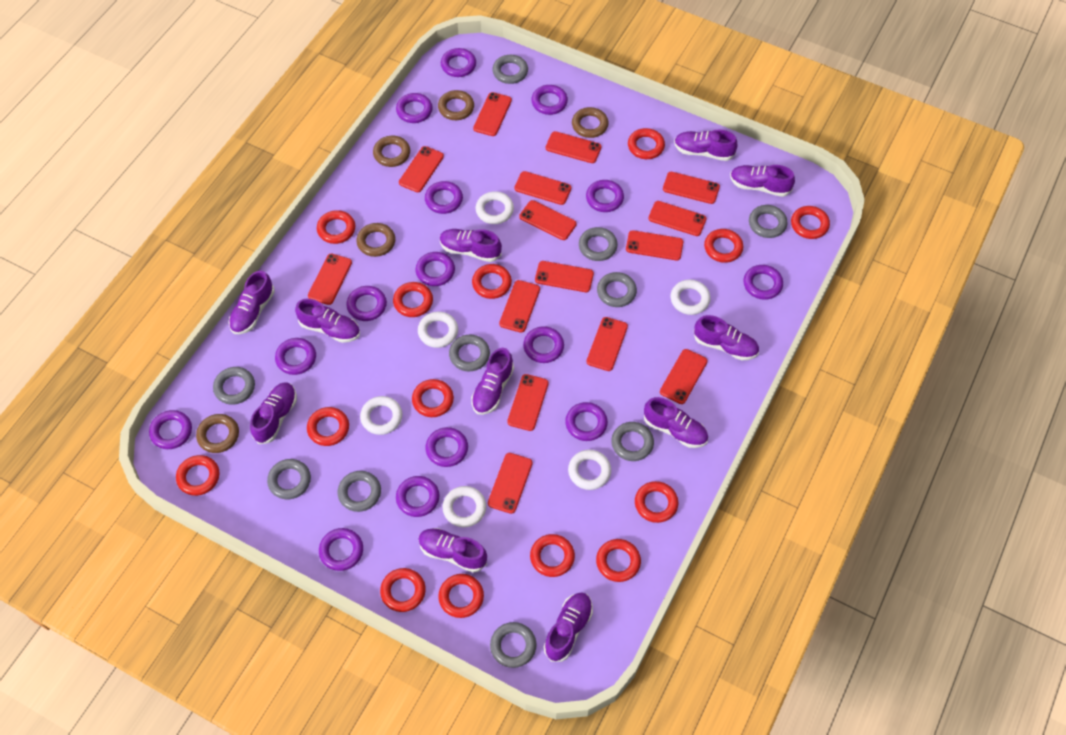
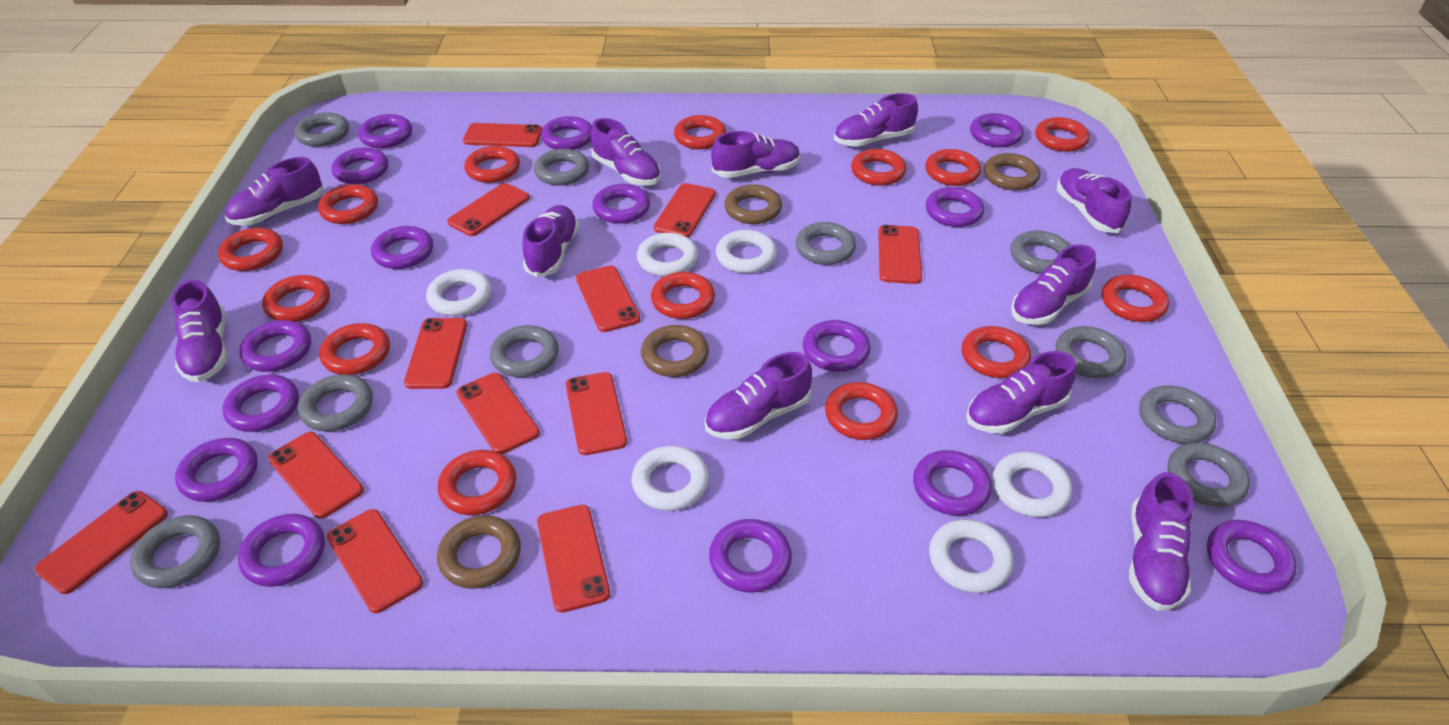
brown ring: 5 -> 4
red phone: 15 -> 12

